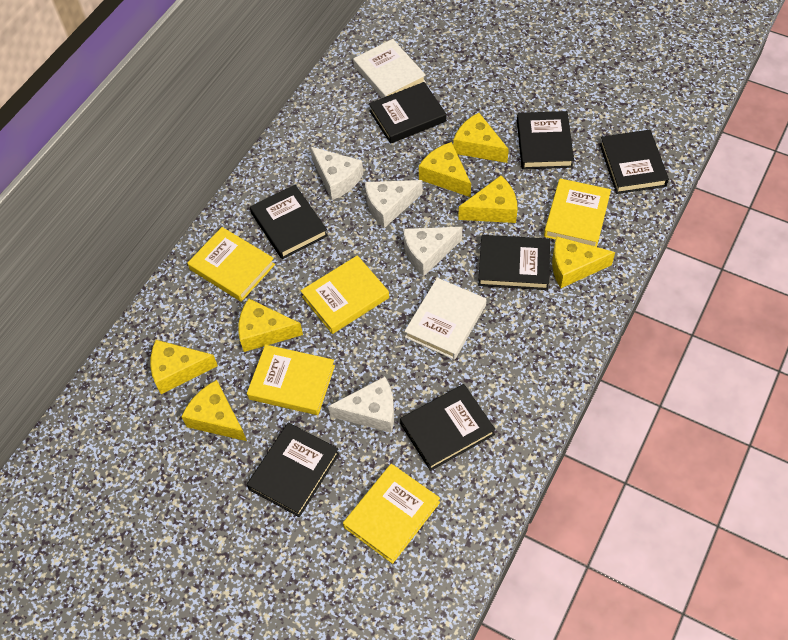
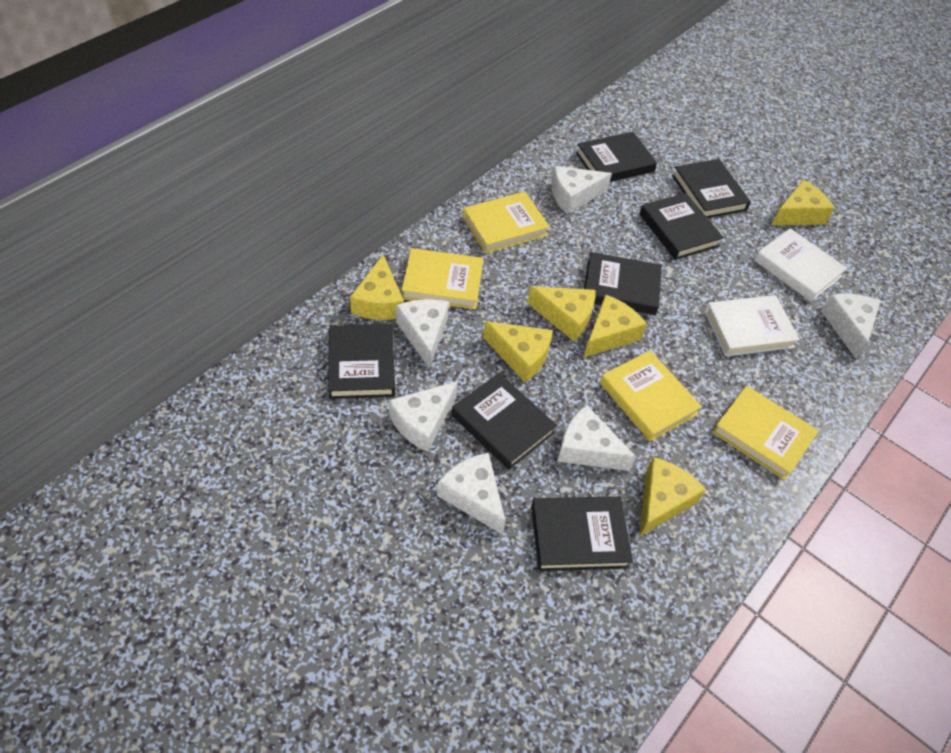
white cheese: 4 -> 6
yellow book: 5 -> 4
yellow cheese: 7 -> 6

